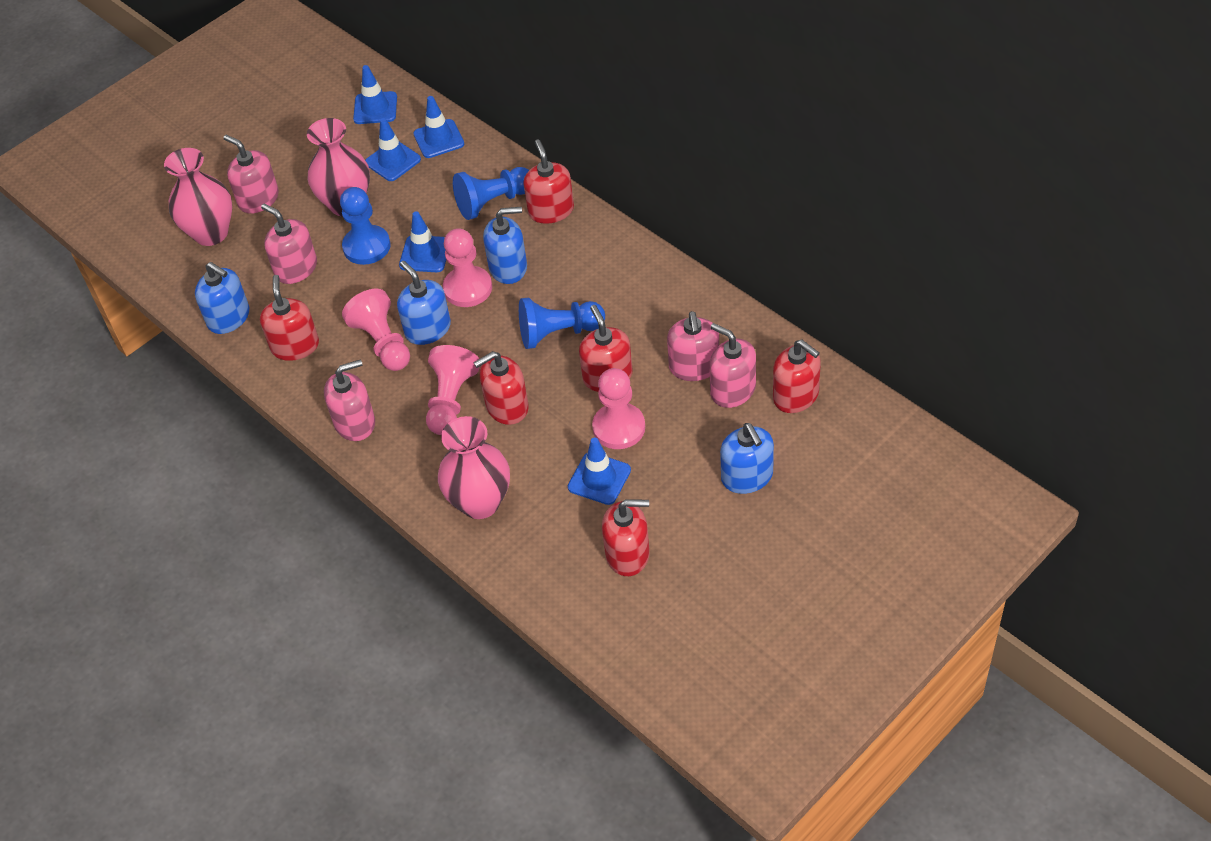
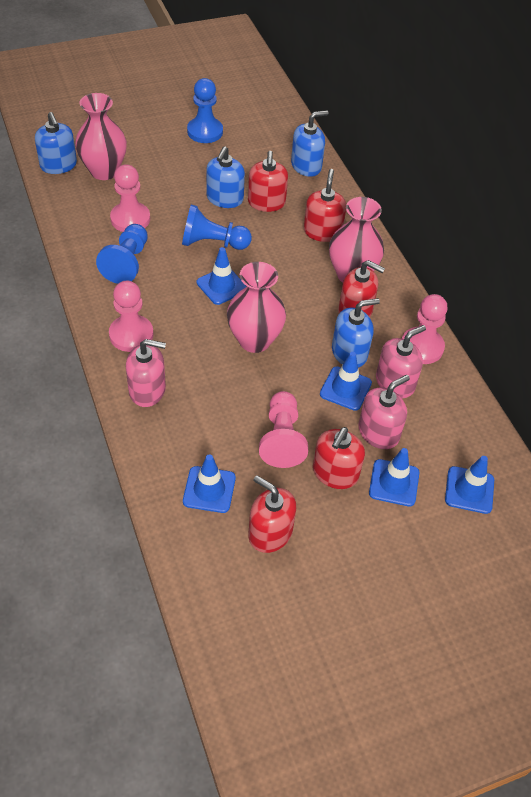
pink soap dispenser: 5 -> 3
red soap dispenser: 6 -> 5

